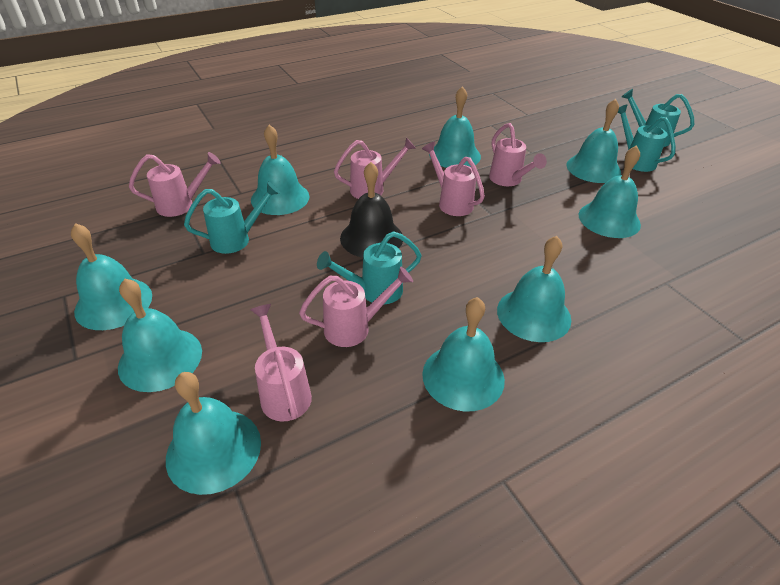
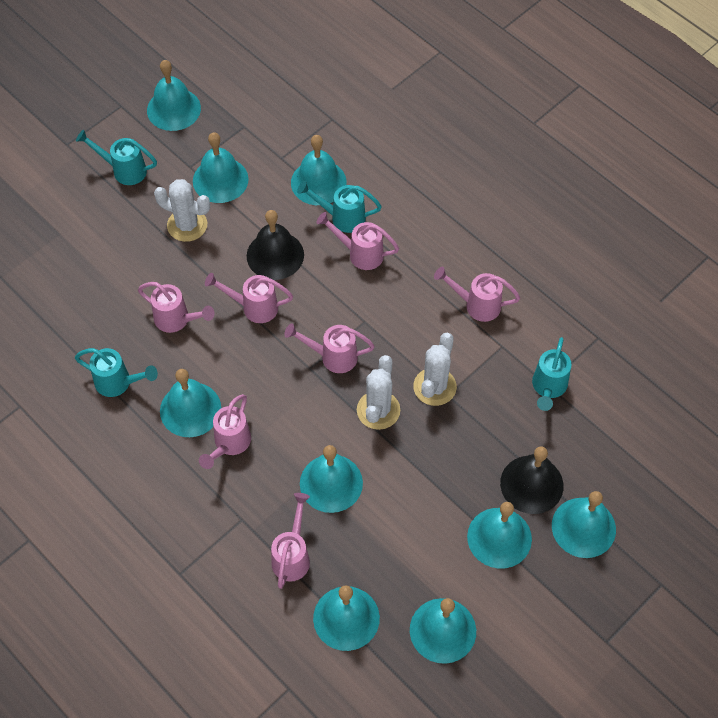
black bell: 1 -> 2
pink watering can: 6 -> 7
white cactus: 0 -> 3

